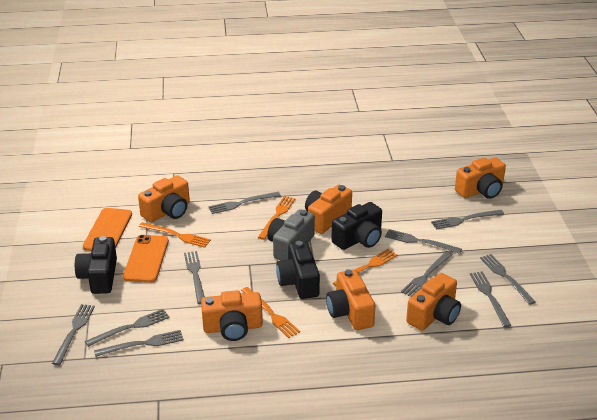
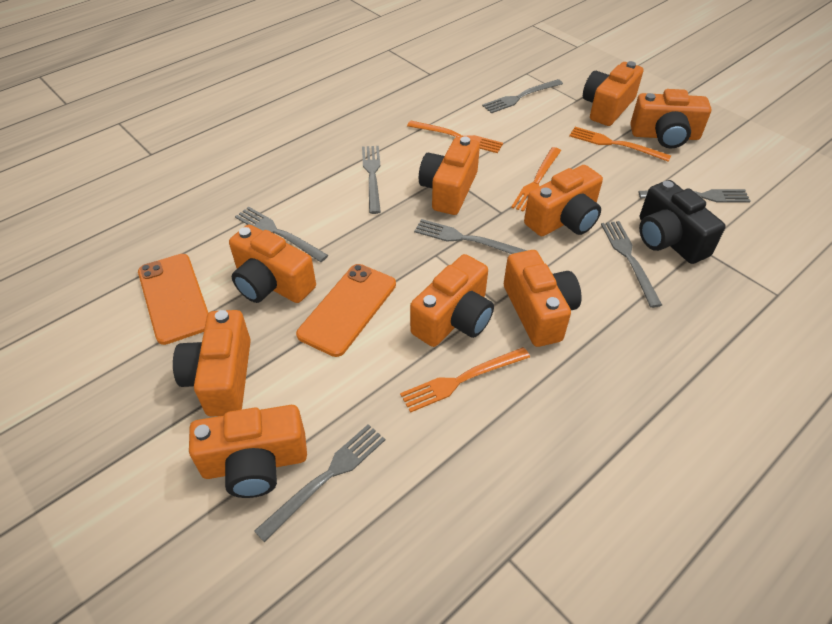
black camera: 3 -> 1
grey camera: 1 -> 0
grey fork: 10 -> 7
orange camera: 6 -> 9

